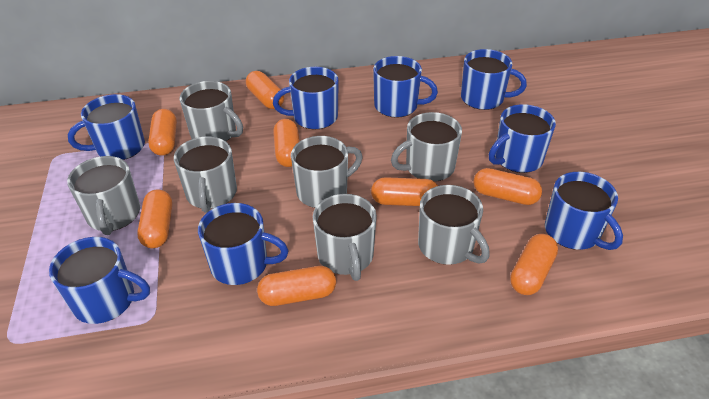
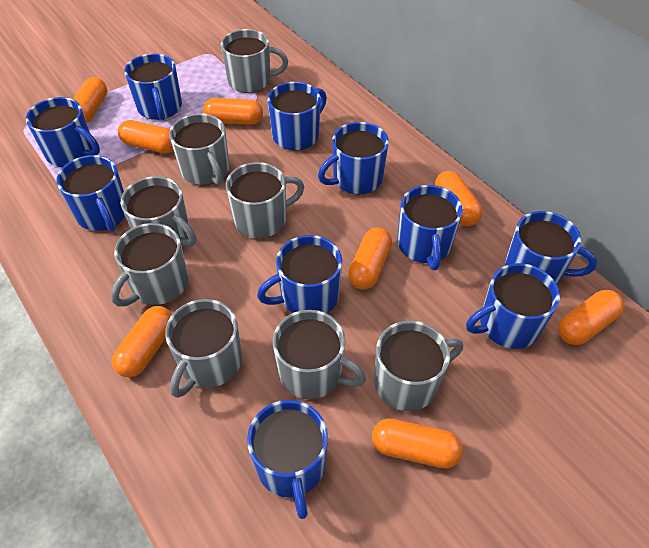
blue mug: 8 -> 10
grey mug: 7 -> 8

